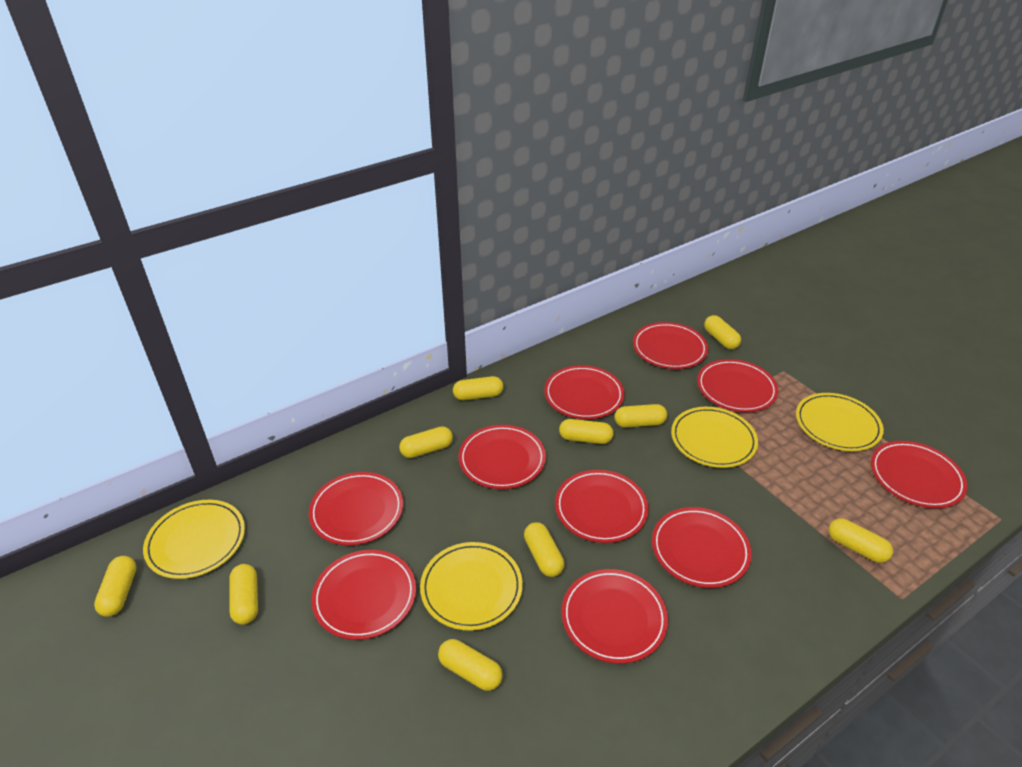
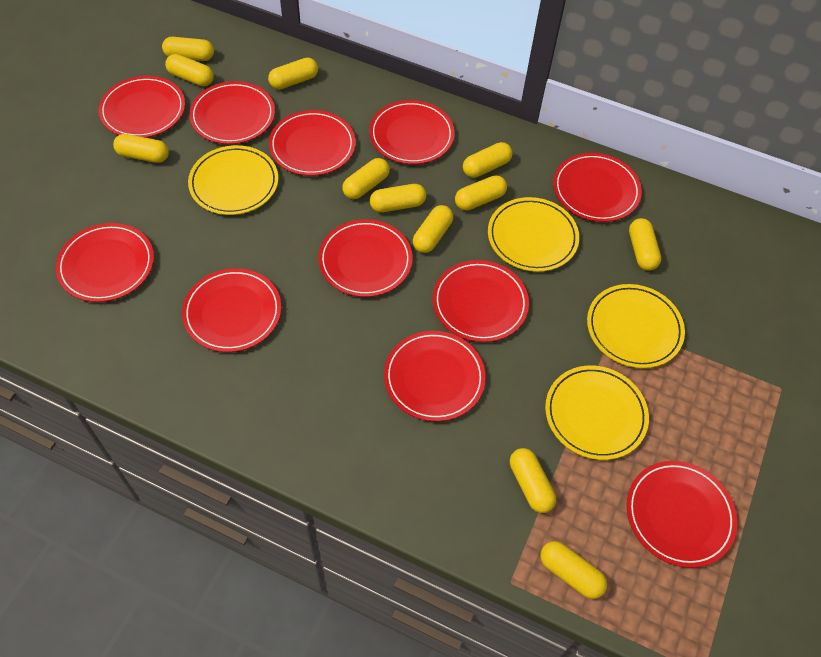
red plate: 10 -> 11
yellow capsule: 10 -> 12

